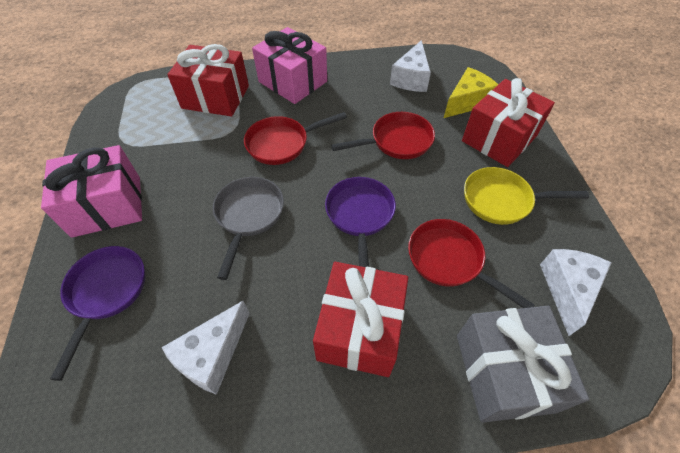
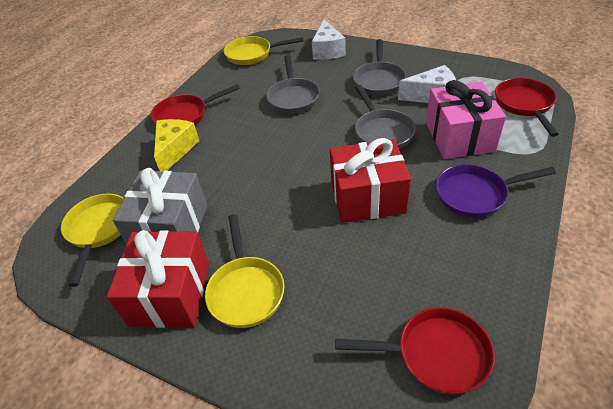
grey pan: 1 -> 3
pink gift: 2 -> 1
purple pan: 2 -> 1
red gift: 3 -> 2
white cheese: 3 -> 2
yellow pan: 1 -> 3

